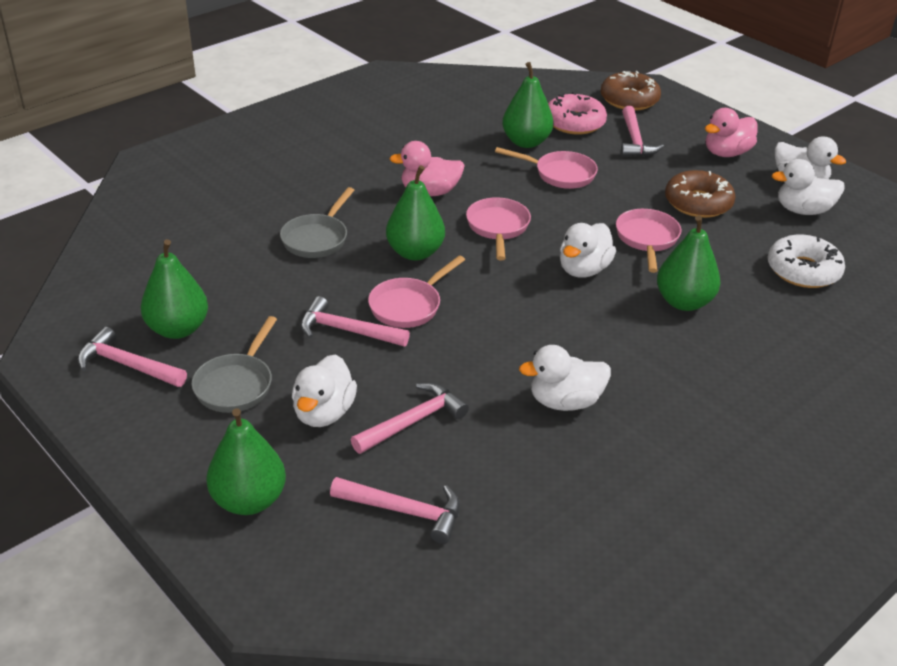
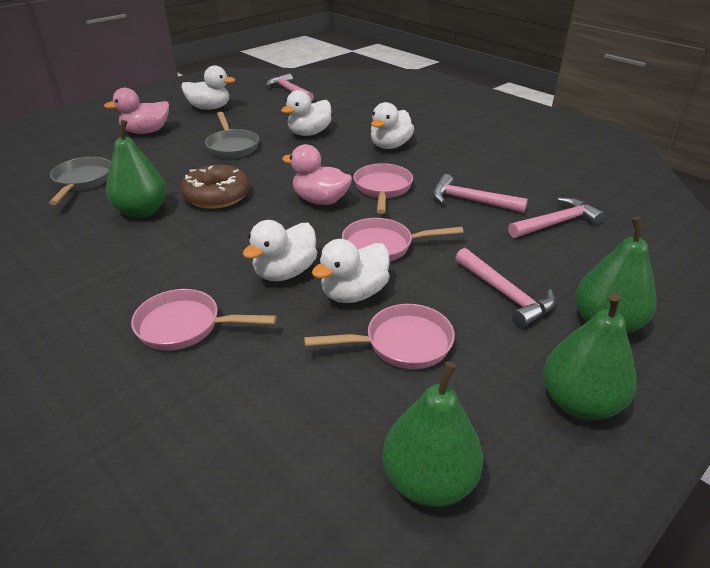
brown donut: 2 -> 1
green pear: 5 -> 4
pink donut: 1 -> 0
pink hammer: 5 -> 4
white donut: 1 -> 0

